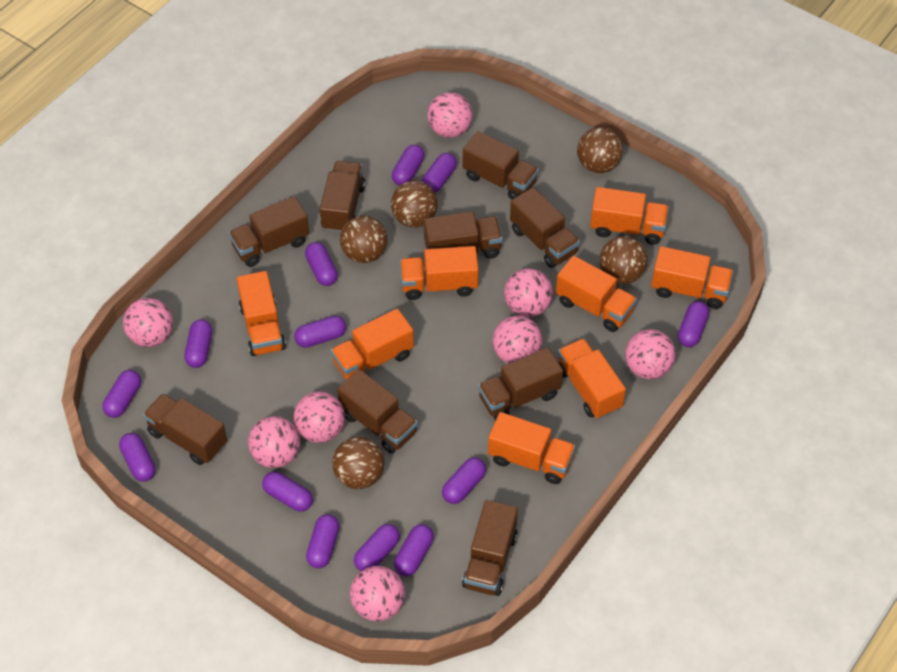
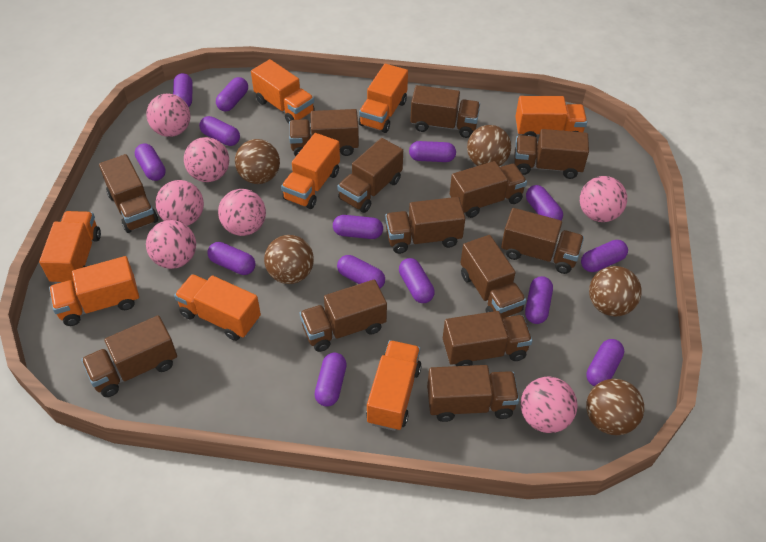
brown truck: 9 -> 13
pink ball: 8 -> 7
purple capsule: 13 -> 14

